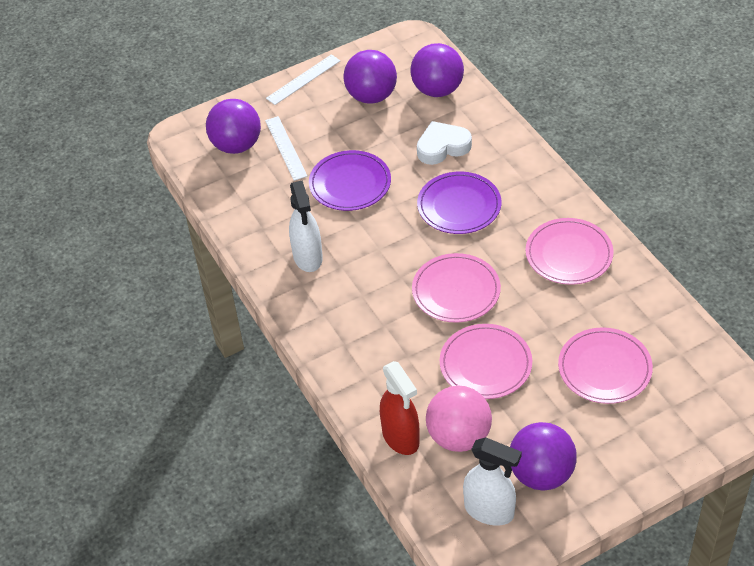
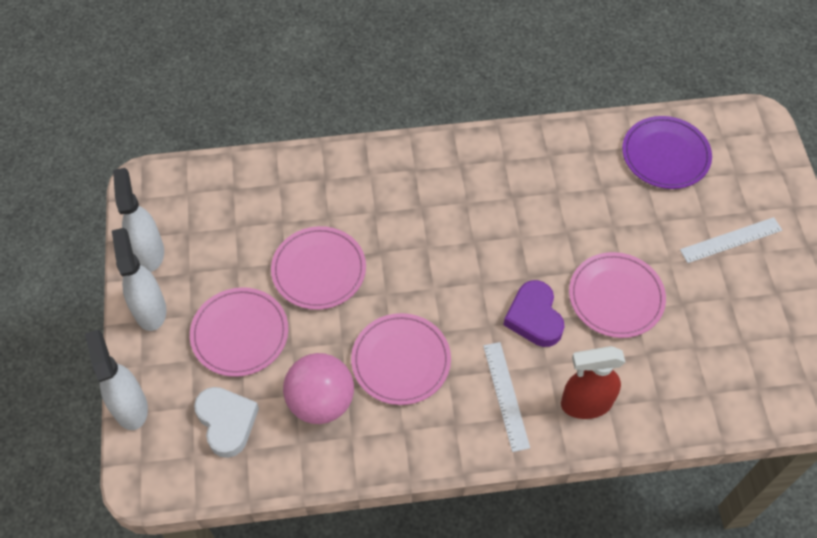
purple ball: 4 -> 0
purple heart: 0 -> 1
purple plate: 2 -> 1
white spray bottle: 2 -> 3

